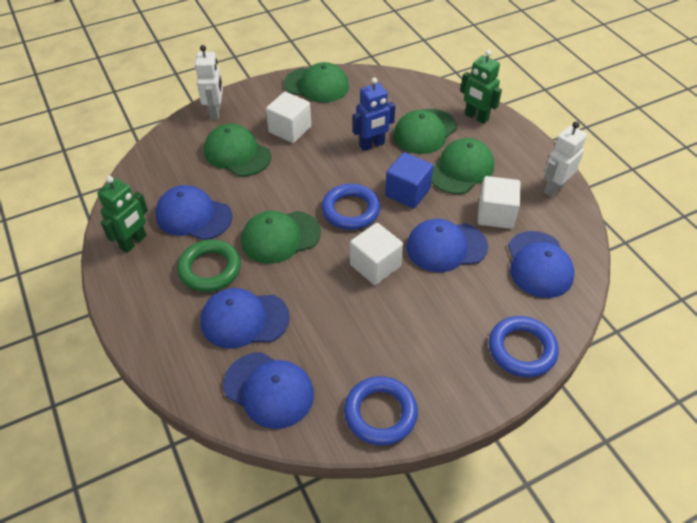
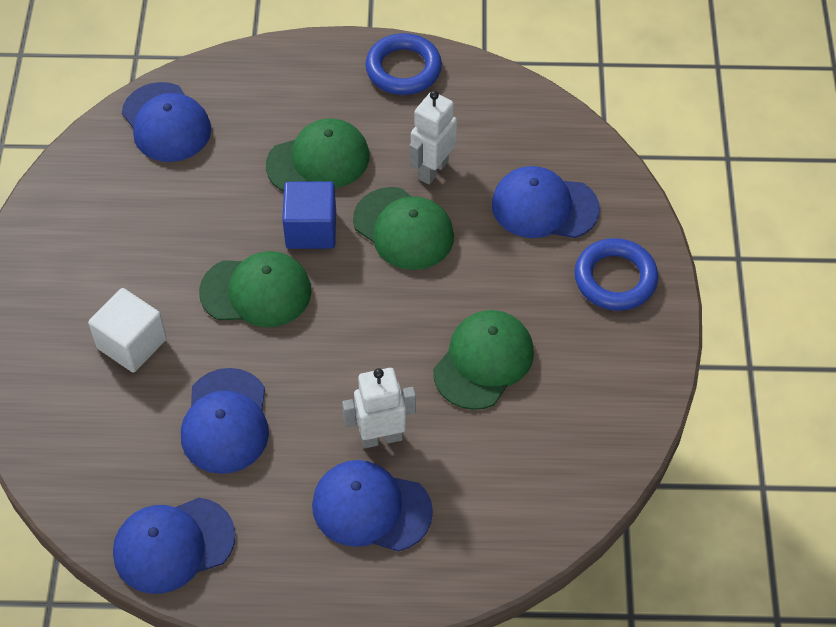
blue ring: 3 -> 2
blue robot: 1 -> 0
green cap: 5 -> 4
green ring: 1 -> 0
green robot: 2 -> 0
white cube: 3 -> 1

